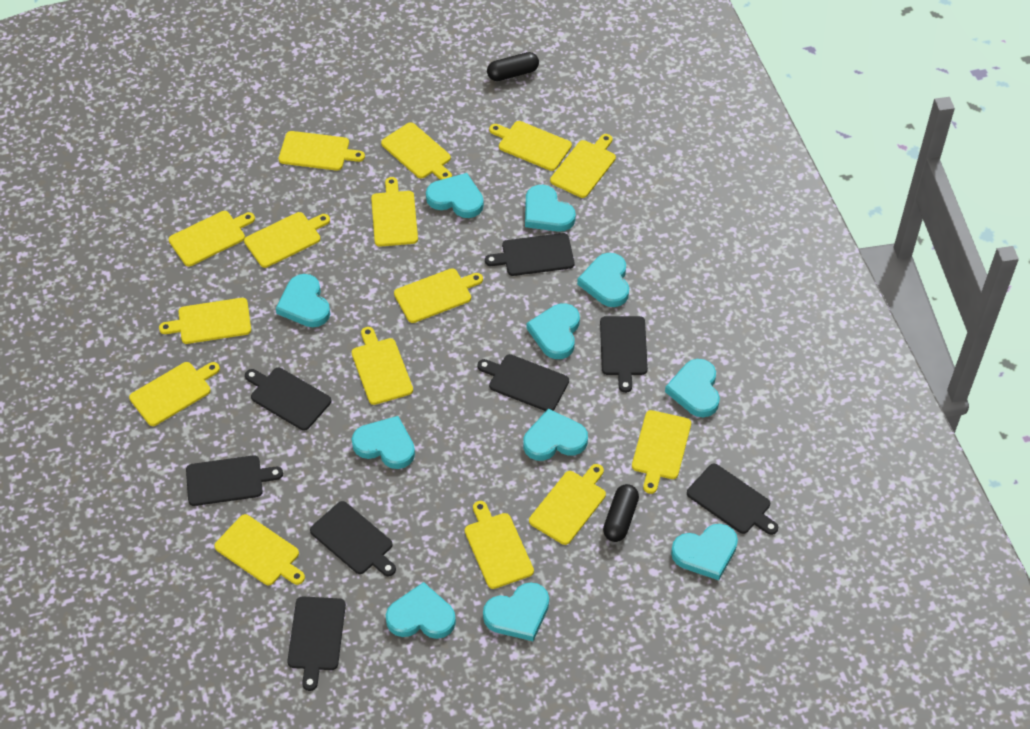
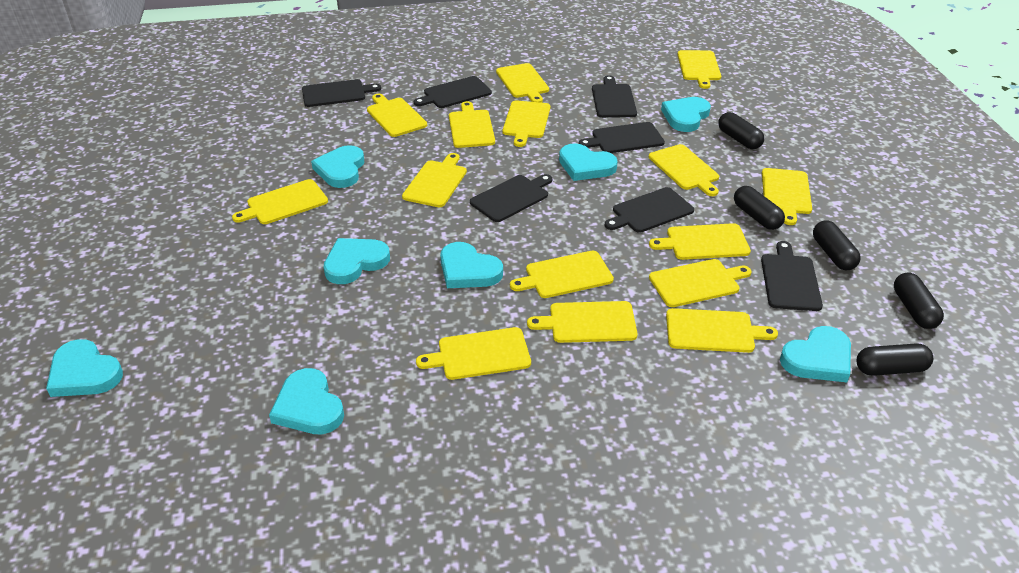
black capsule: 2 -> 5
black cutting board: 8 -> 7
turquoise heart: 11 -> 8

